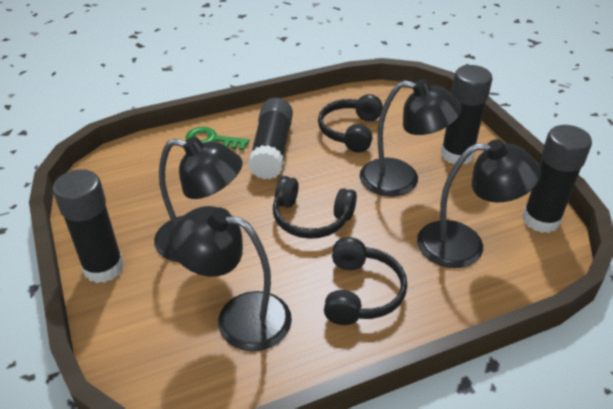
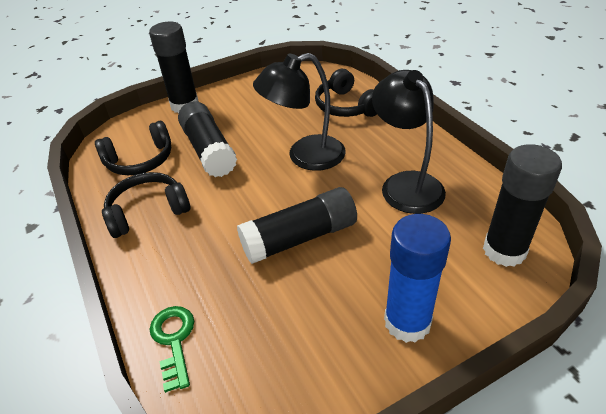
black lamp: 4 -> 2
blue glue stick: 0 -> 1

